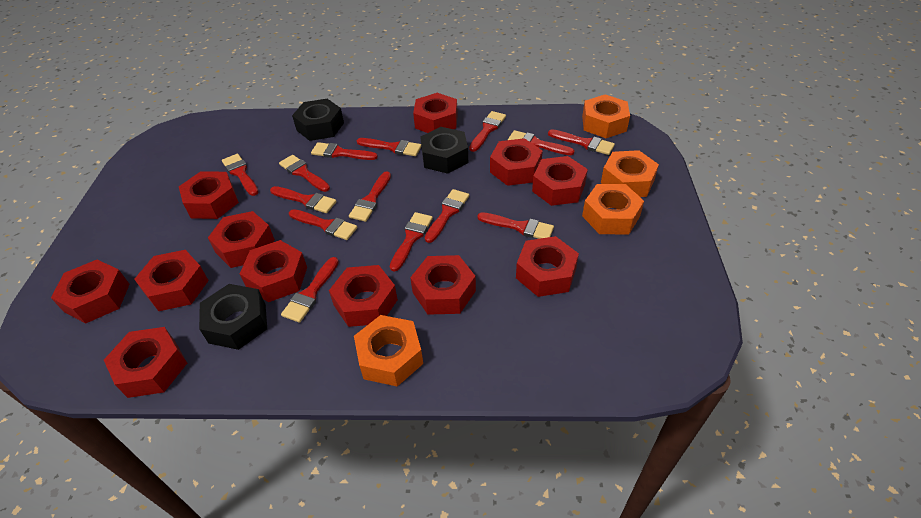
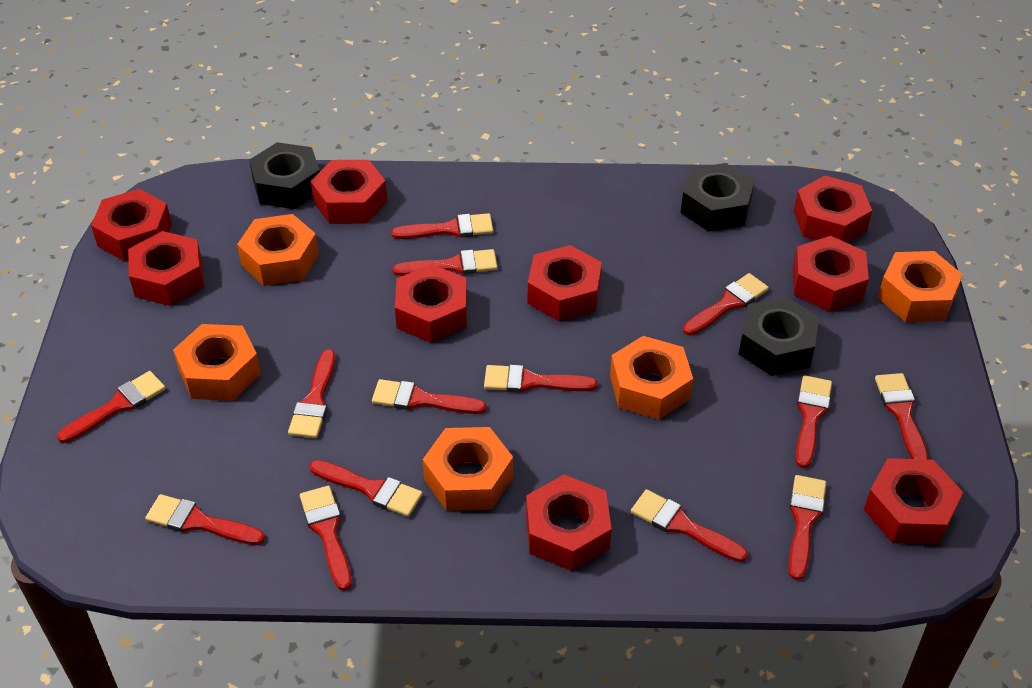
orange nut: 4 -> 5
red nut: 12 -> 9

